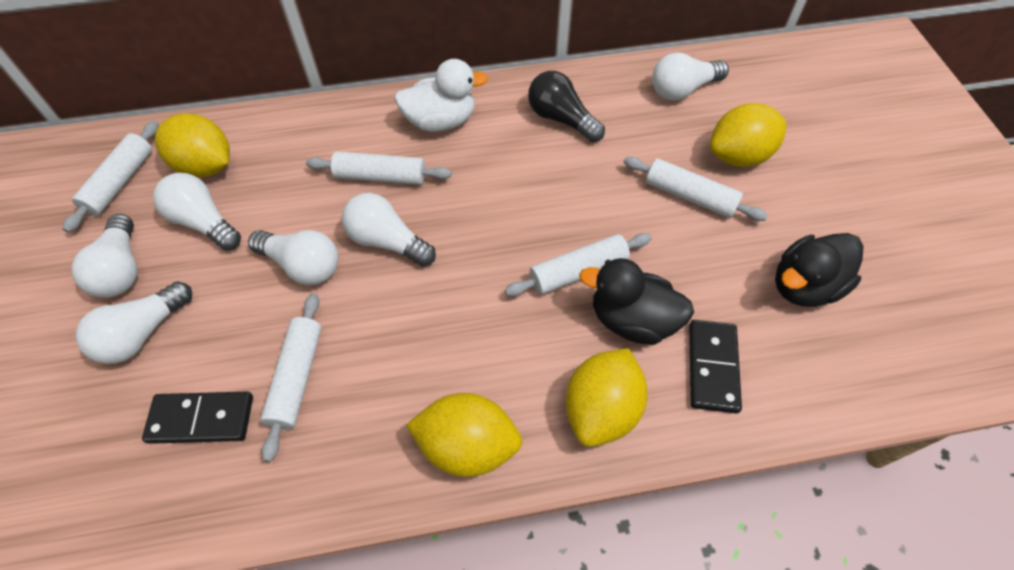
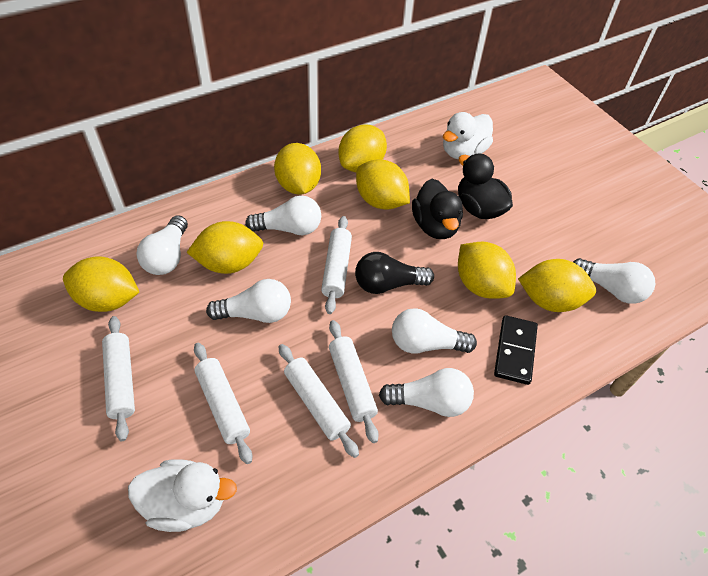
black domino: 2 -> 1
white duck: 1 -> 2
yellow lemon: 4 -> 7

